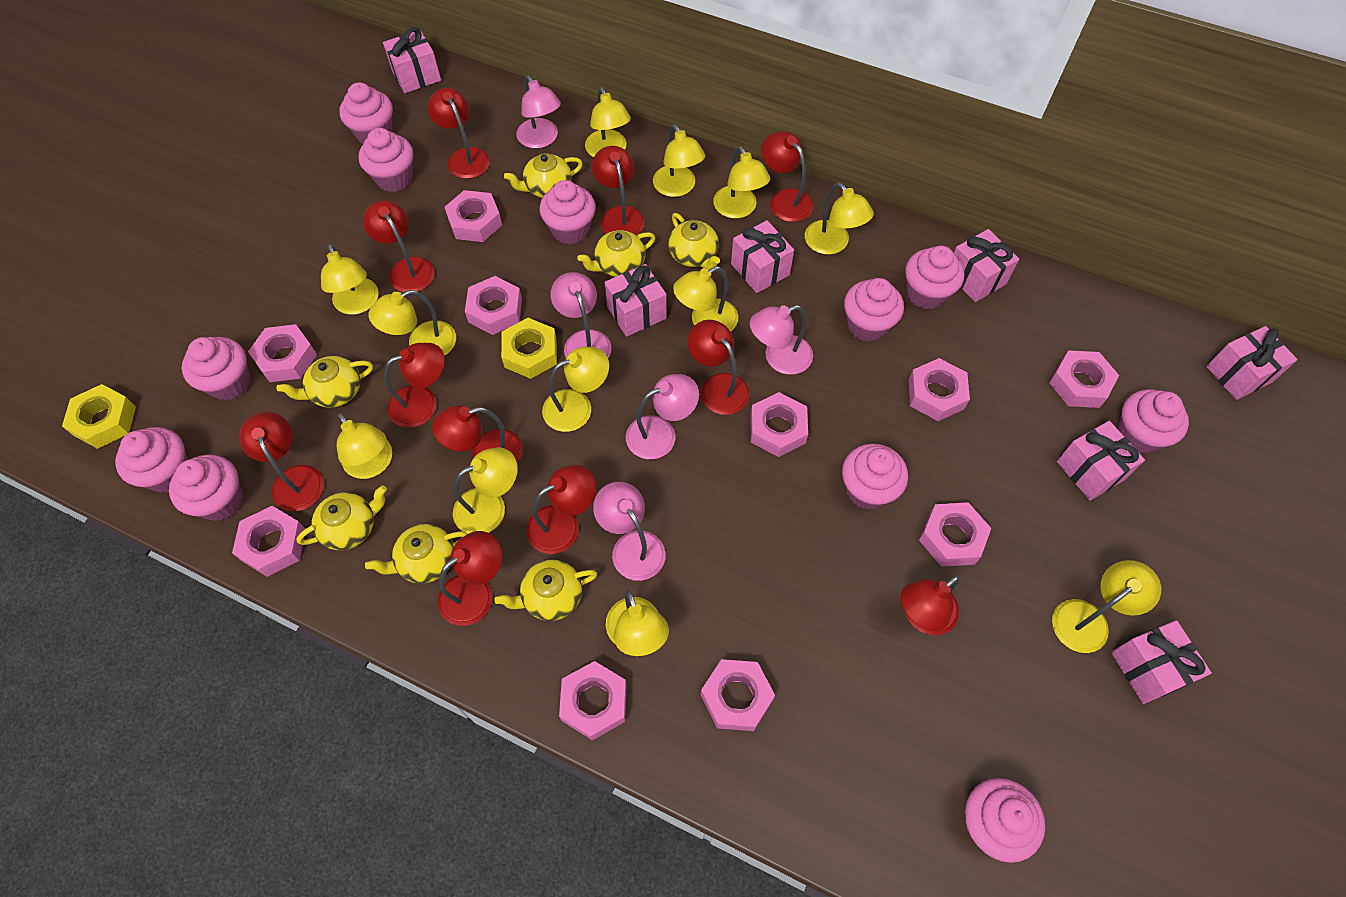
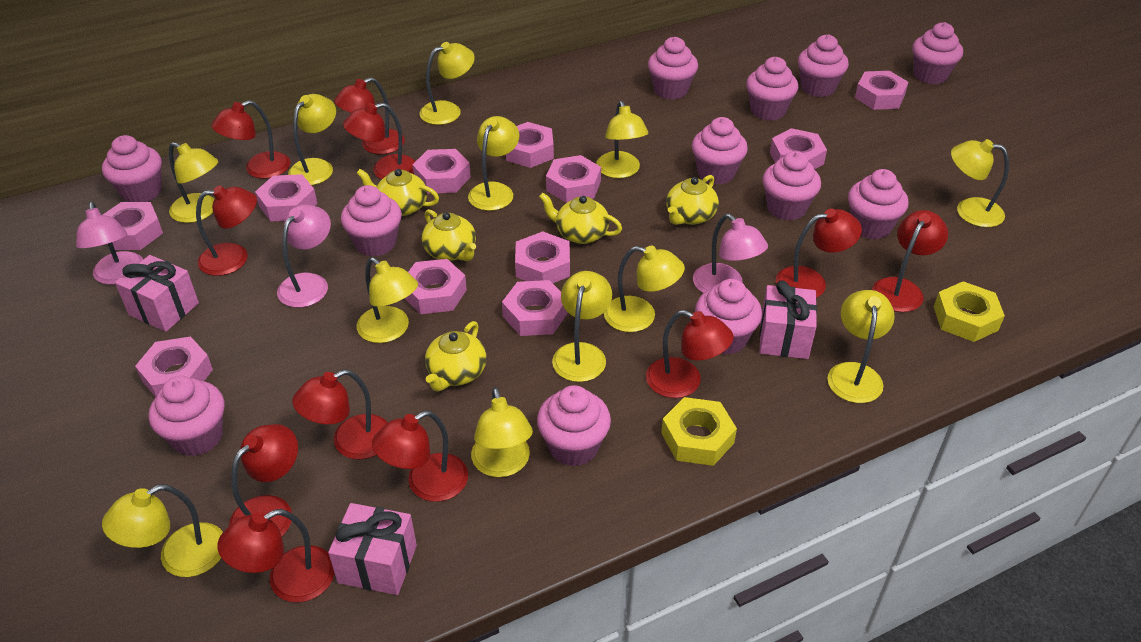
pink cupcake: 11 -> 12
pink gift: 7 -> 3
pink lamp: 5 -> 3
pink nut: 10 -> 11
yellow teapot: 7 -> 5

